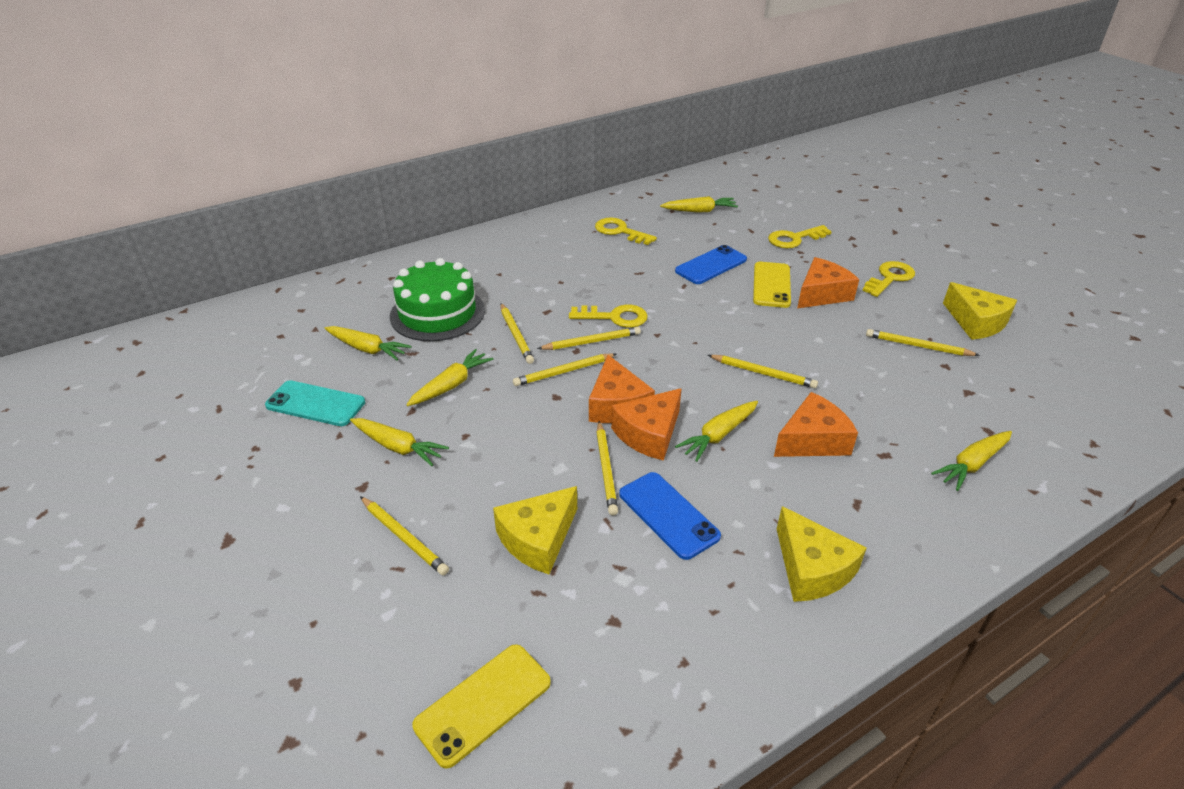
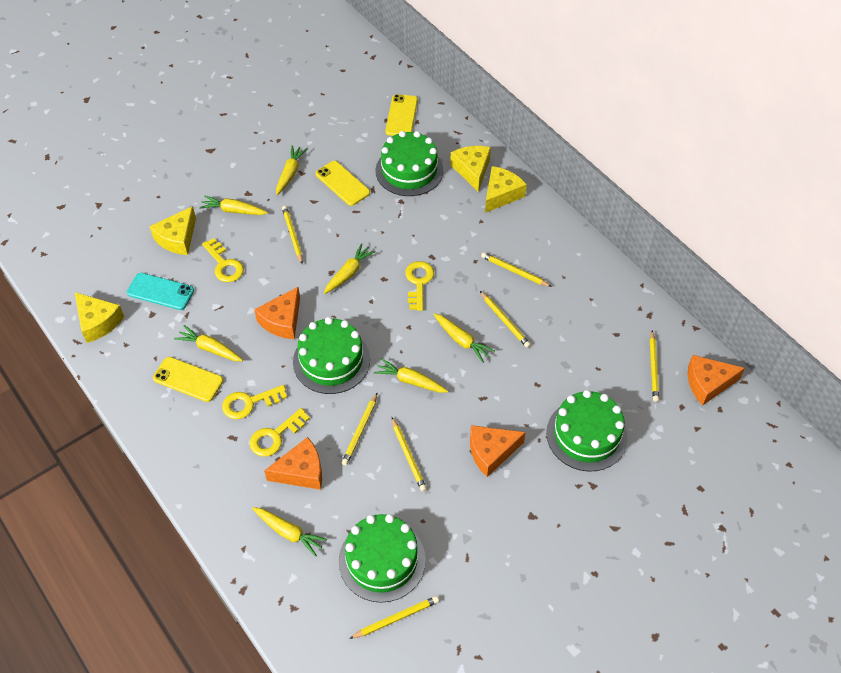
blue phone: 2 -> 0
green cake: 1 -> 4
yellow carrot: 6 -> 7
yellow cheese: 3 -> 4
yellow phone: 2 -> 3

